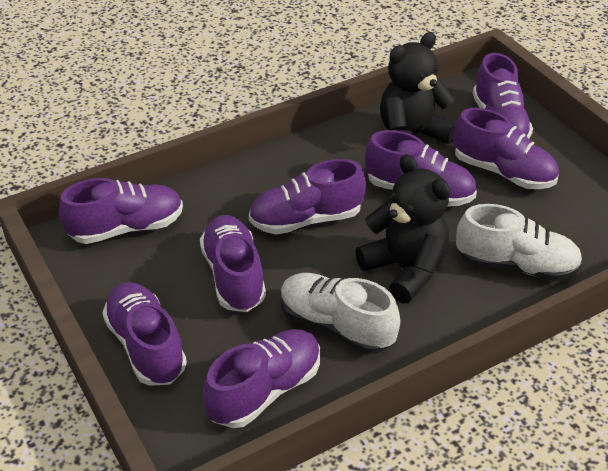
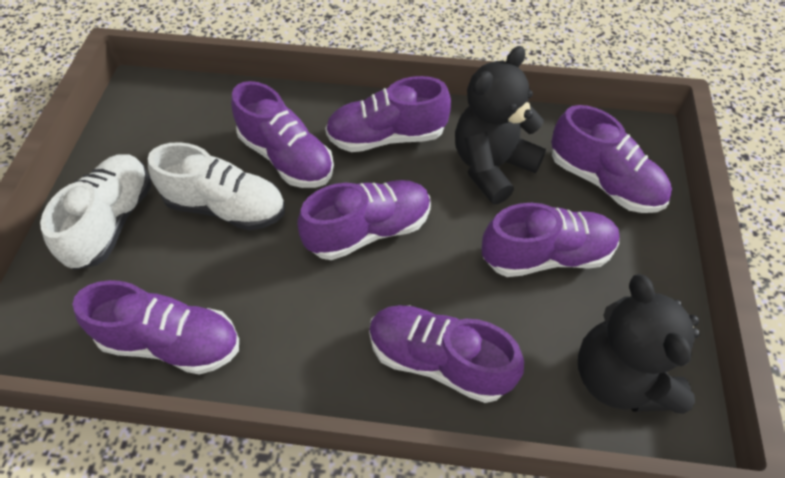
purple shoe: 8 -> 7

